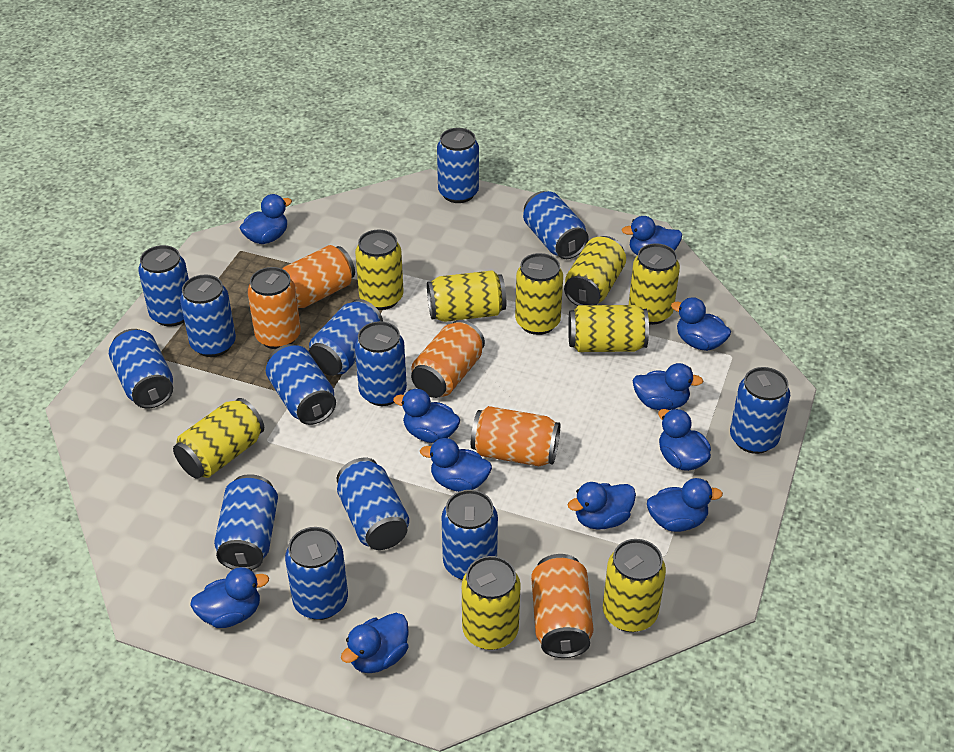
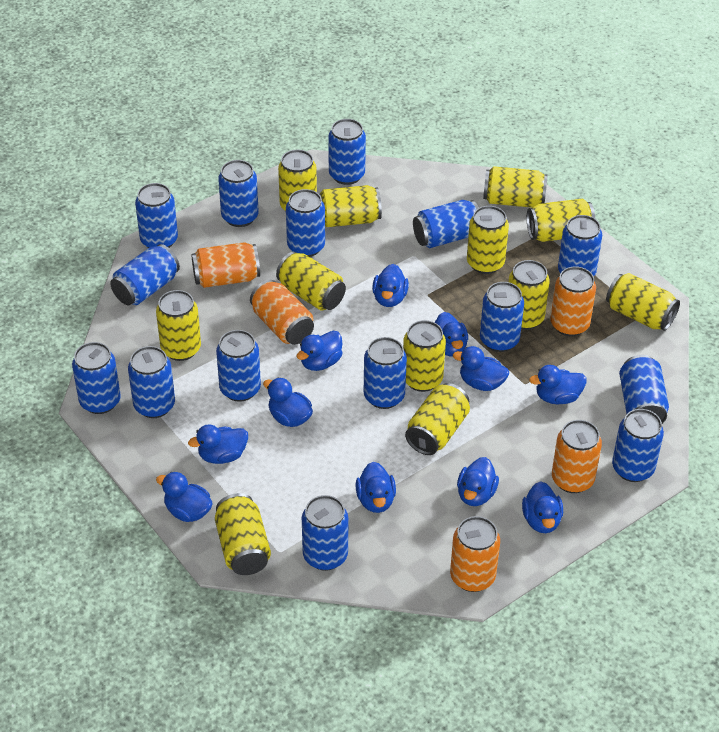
blue can: 13 -> 15
yellow can: 9 -> 12

